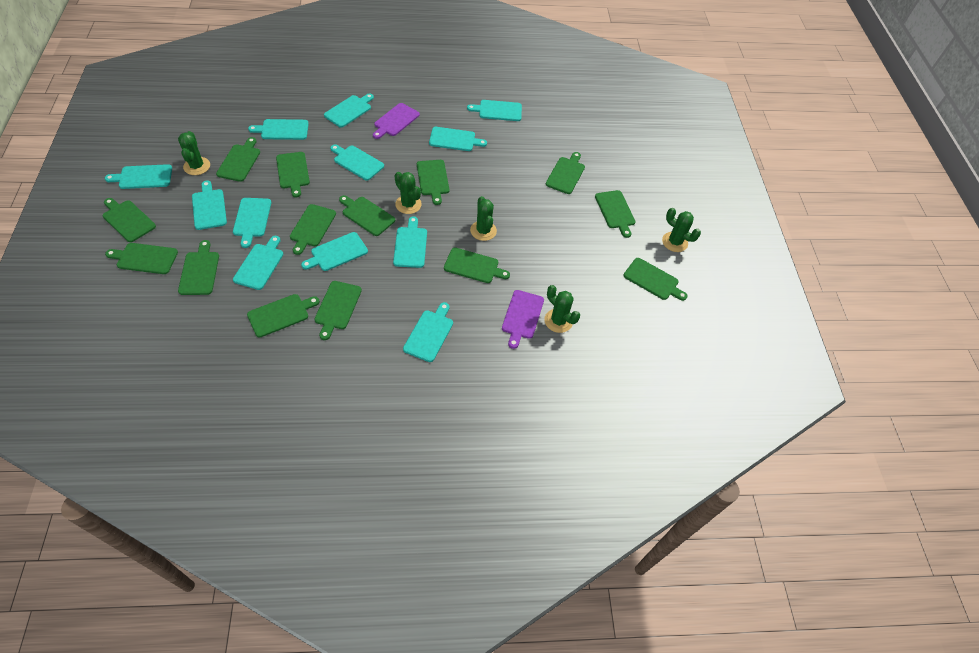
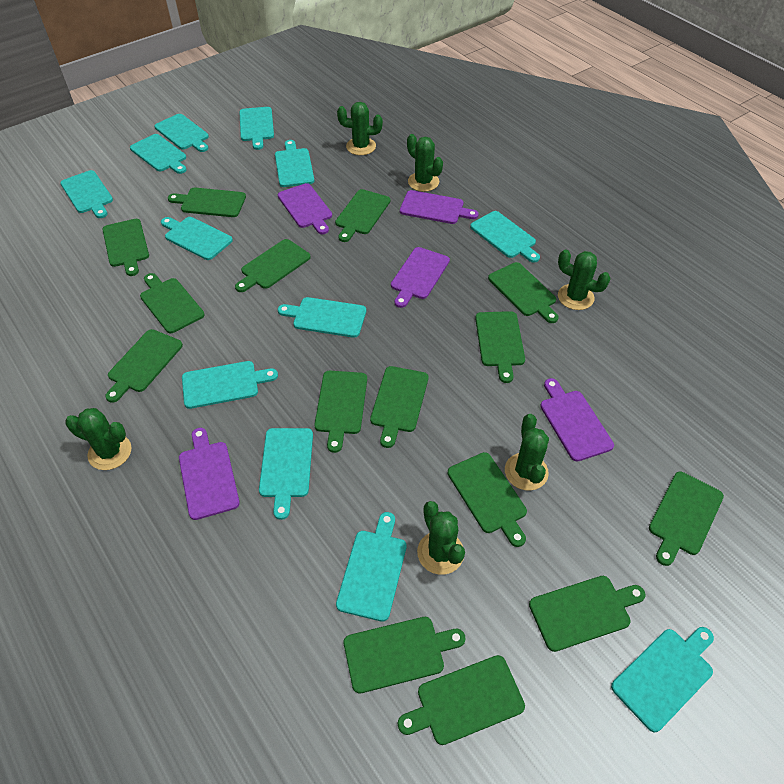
green cactus: 5 -> 6
green cutting board: 14 -> 15
purple cutting board: 2 -> 5

